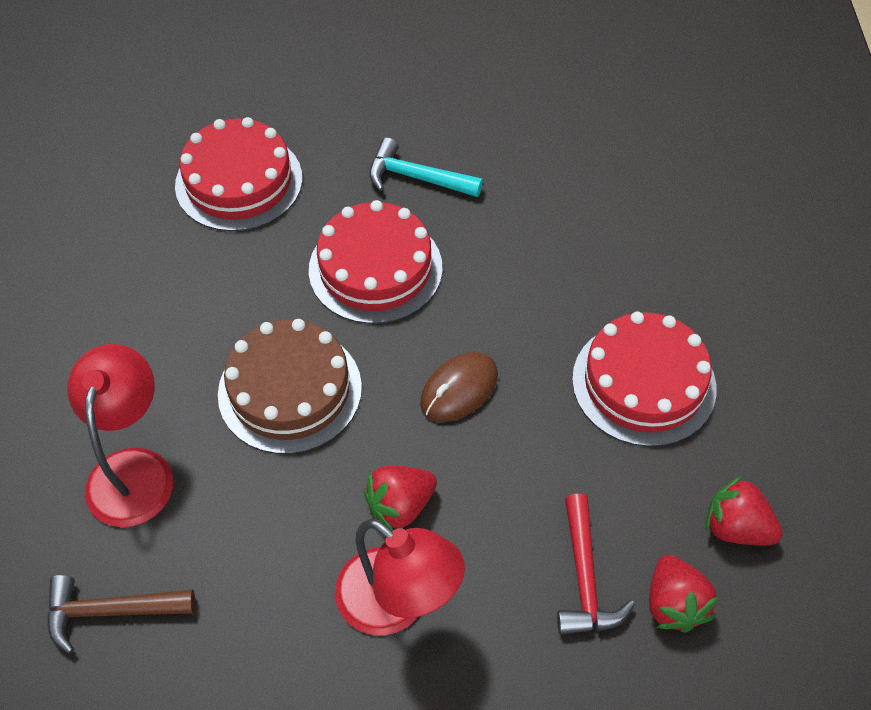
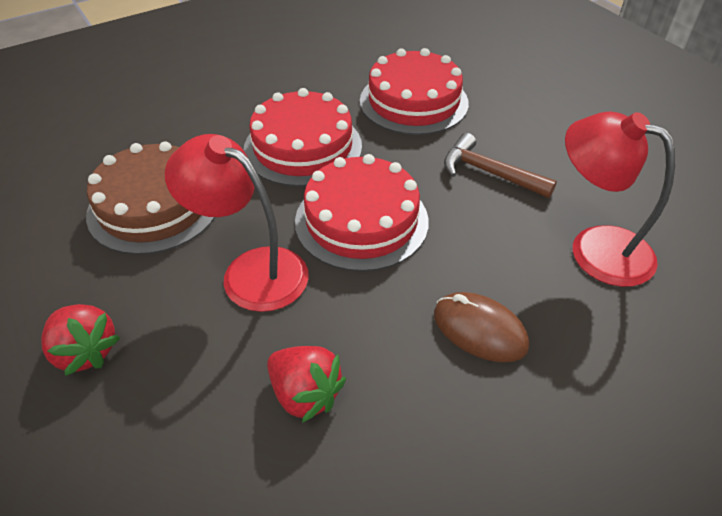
red hammer: 1 -> 0
red strawberry: 3 -> 2
turquoise hammer: 1 -> 0

